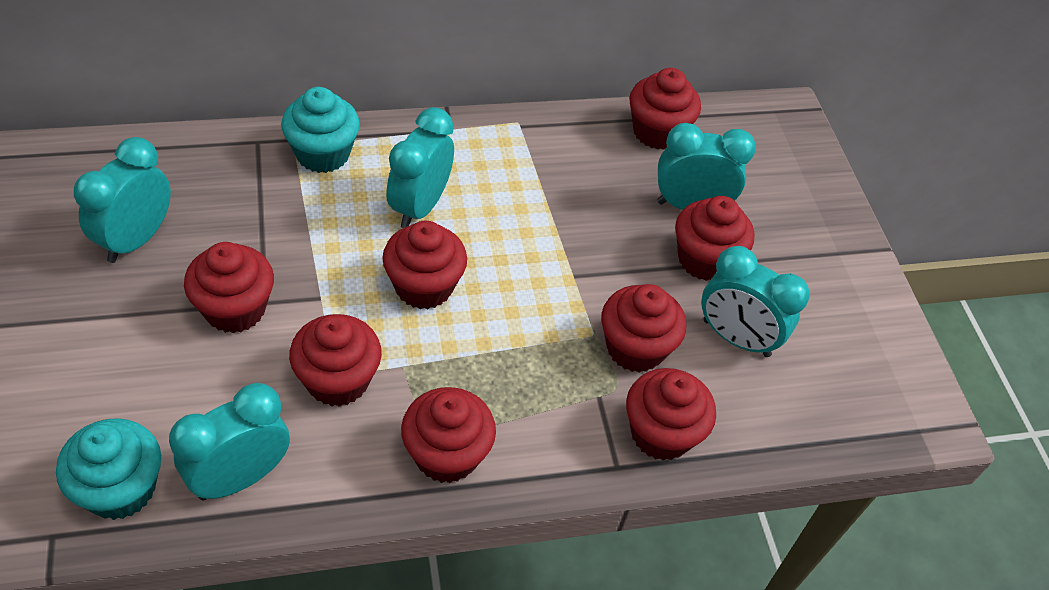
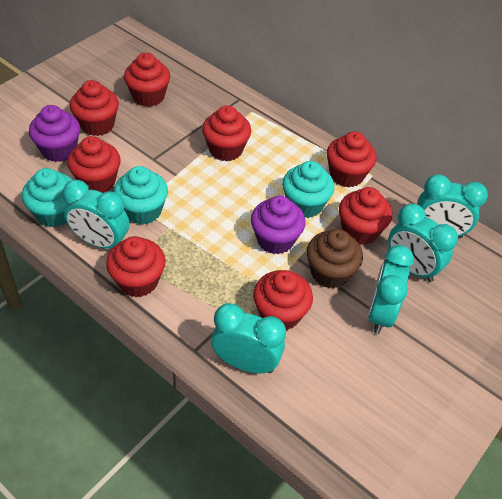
brown cupcake: 0 -> 1
purple cupcake: 0 -> 2
turquoise cupcake: 2 -> 3

